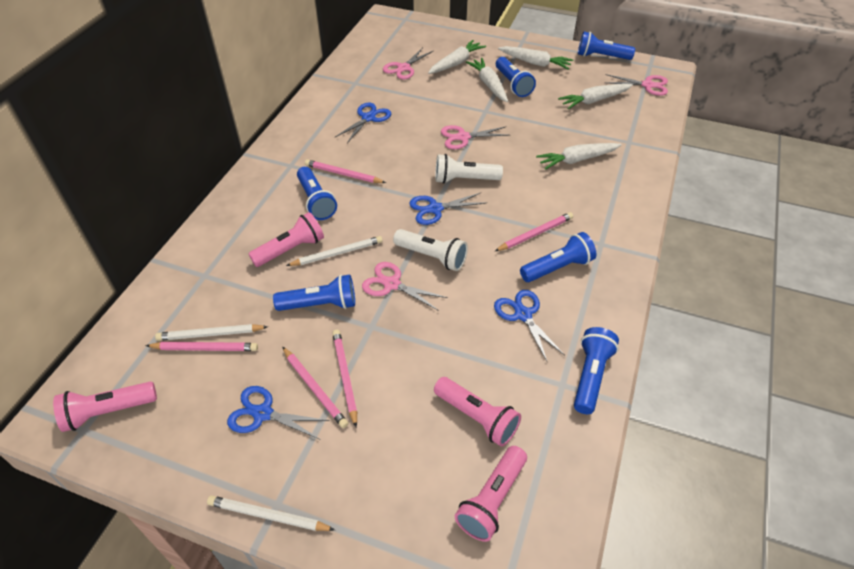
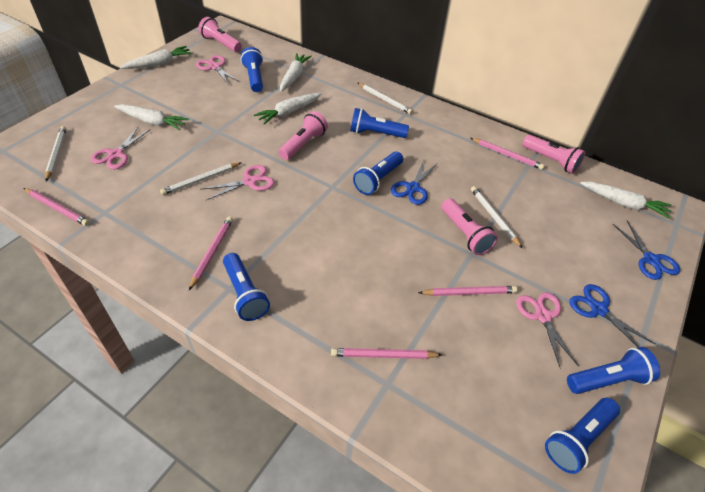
blue scissors: 4 -> 3
white flashlight: 2 -> 0
white pencil: 3 -> 4

